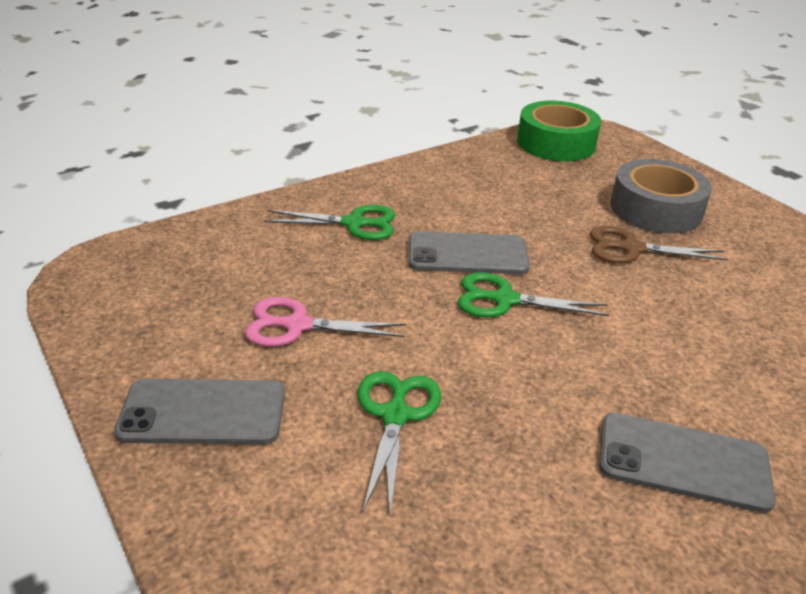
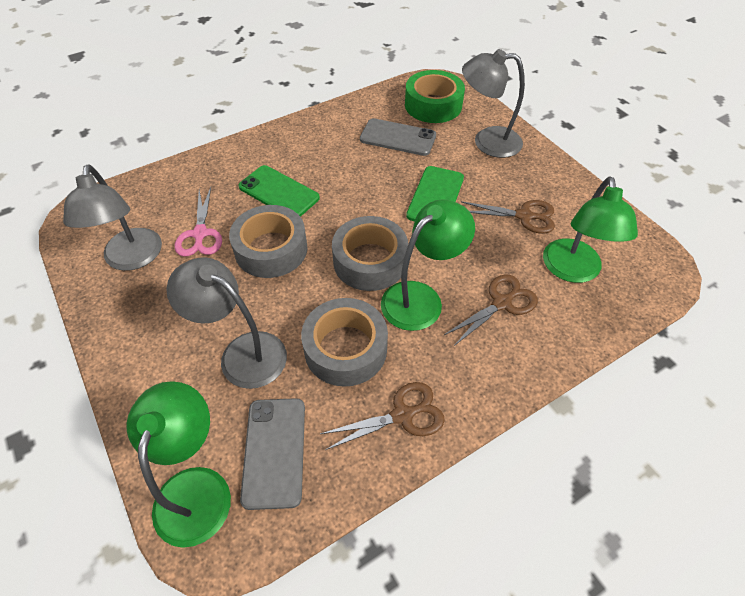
brown scissors: 1 -> 3
green lamp: 0 -> 3
green phone: 0 -> 2
green scissors: 3 -> 0
grey lamp: 0 -> 3
grey phone: 3 -> 2
grey tape: 1 -> 3

